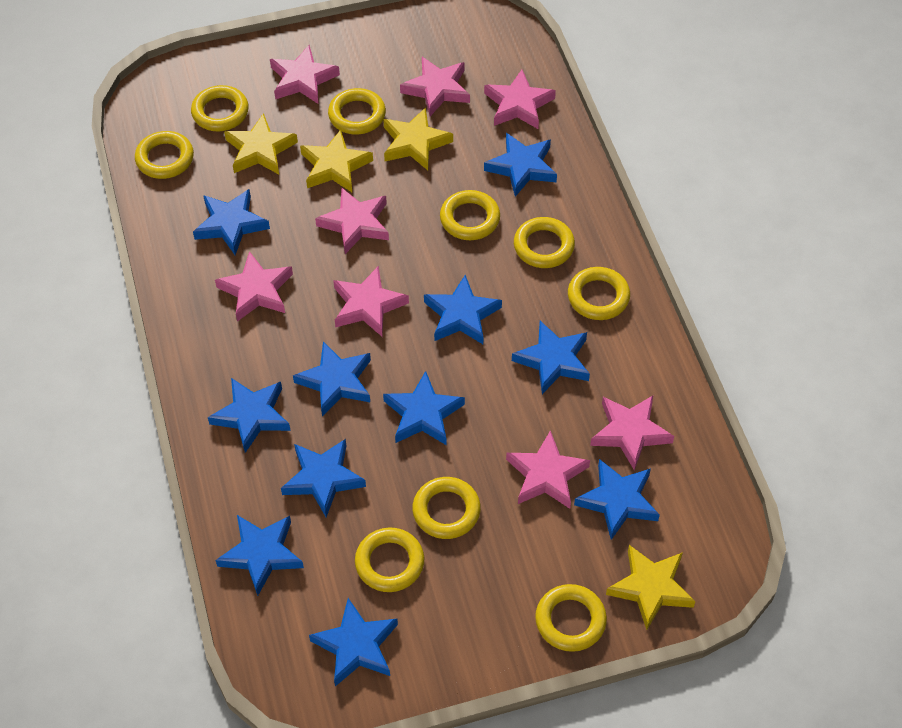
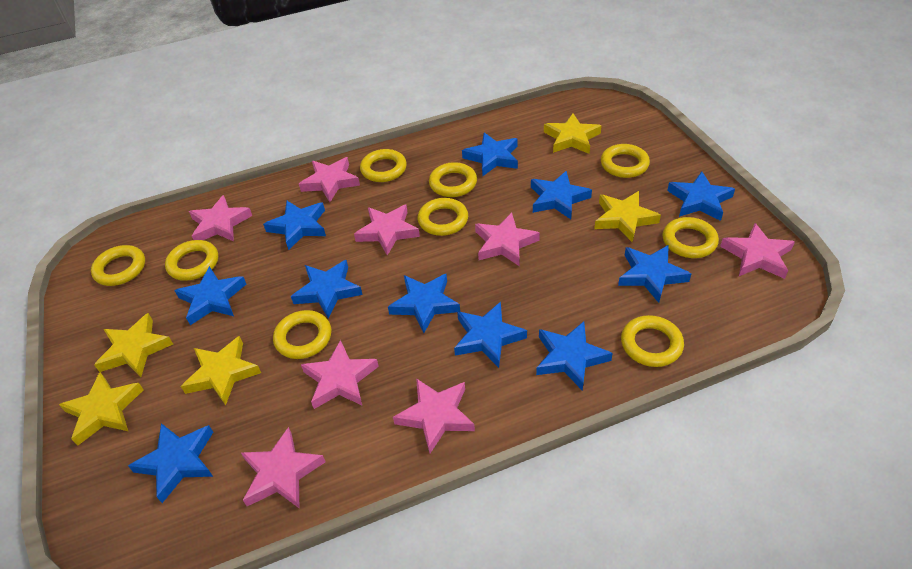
yellow star: 4 -> 5

